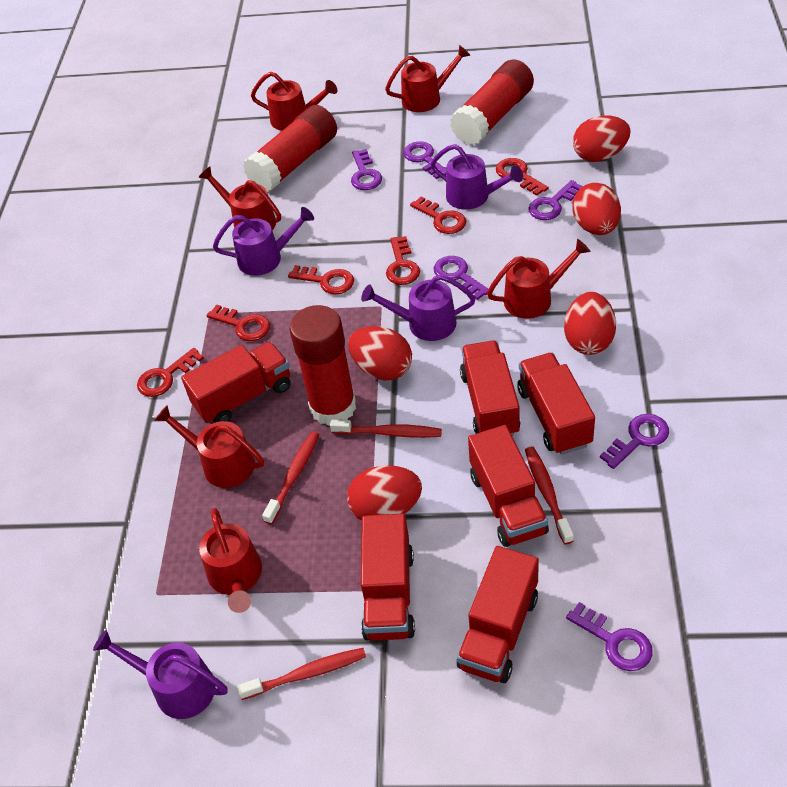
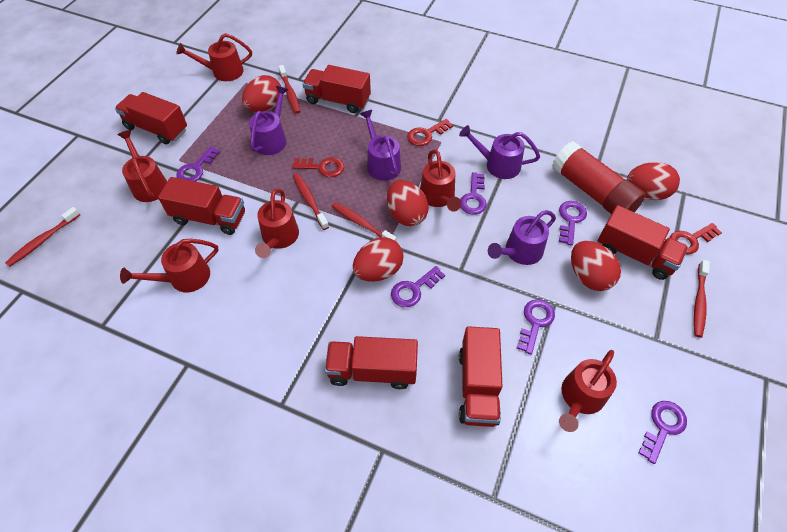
red glue stick: 3 -> 1
red key: 6 -> 3
red toothbrush: 4 -> 5

